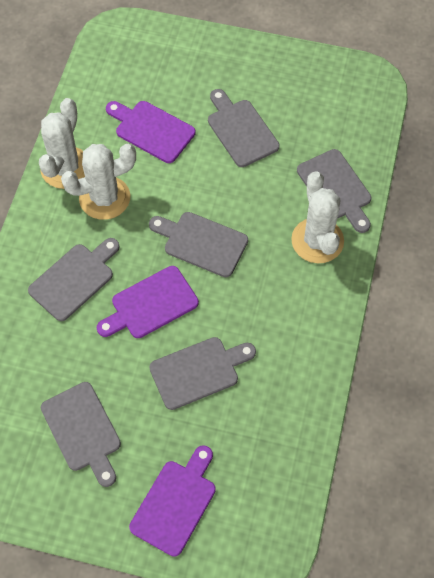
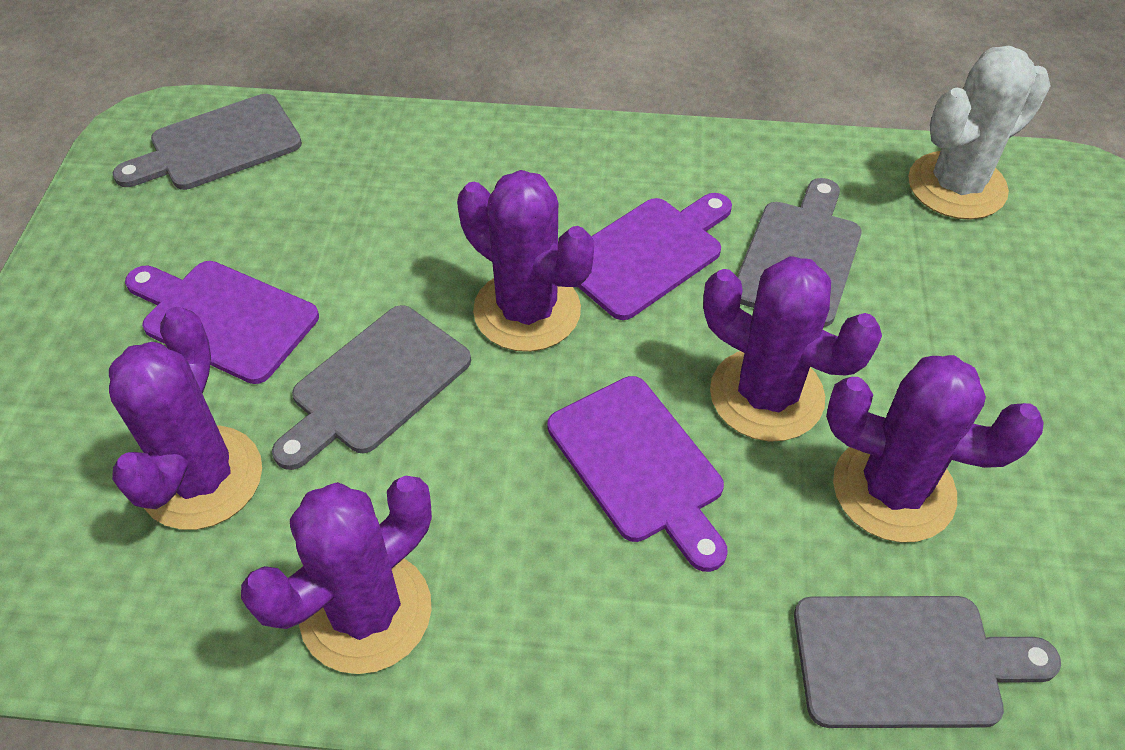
grey cutting board: 6 -> 4
purple cactus: 0 -> 5
white cactus: 3 -> 1

